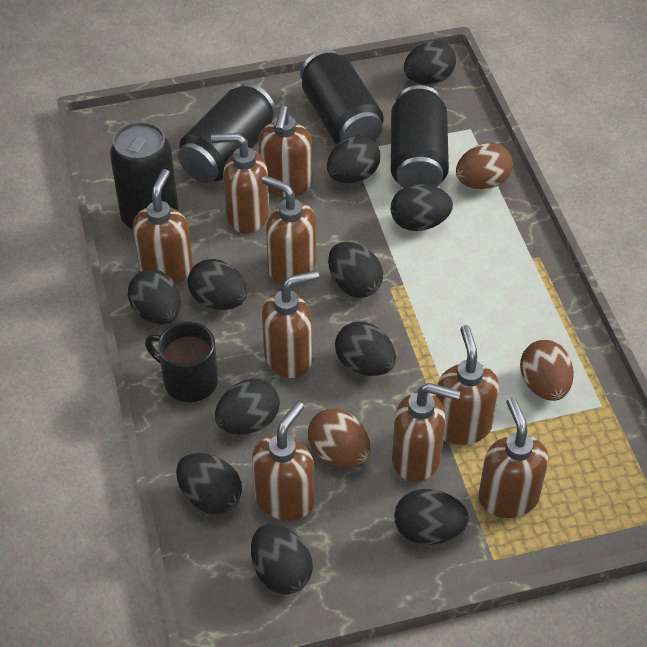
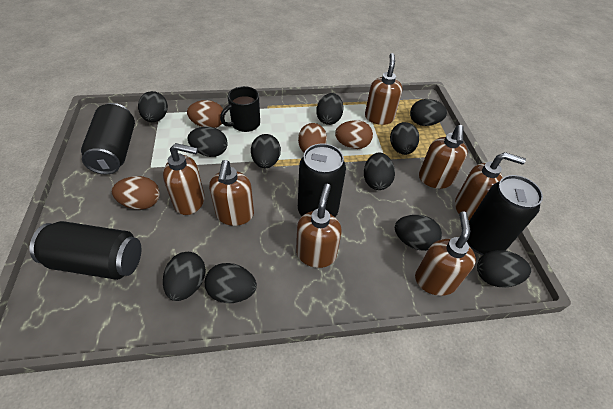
brown egg: 3 -> 4
brown soap dispenser: 9 -> 7

